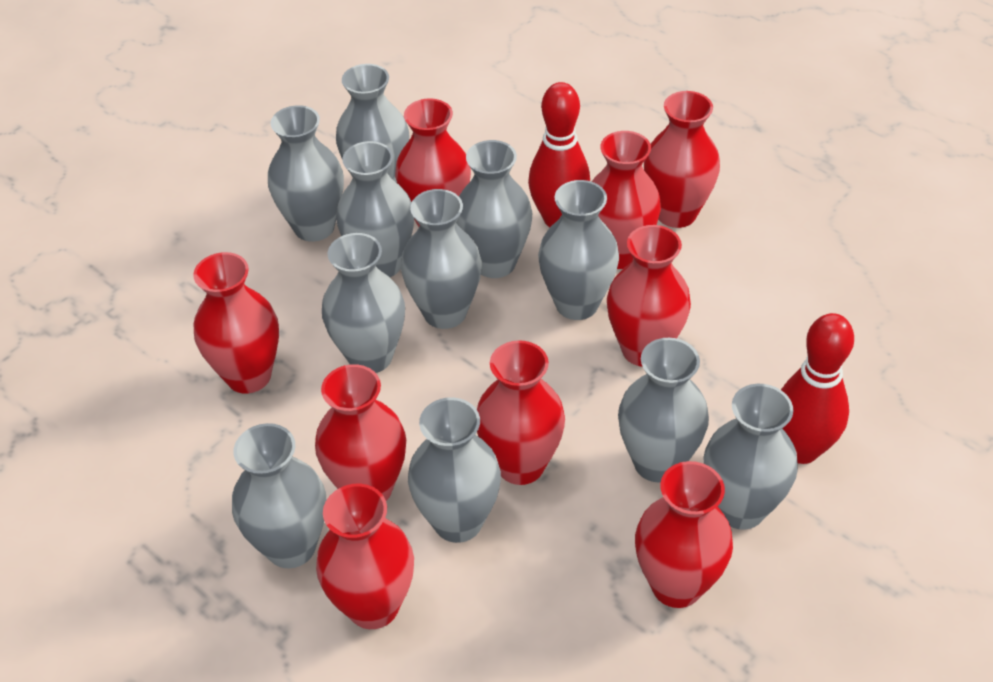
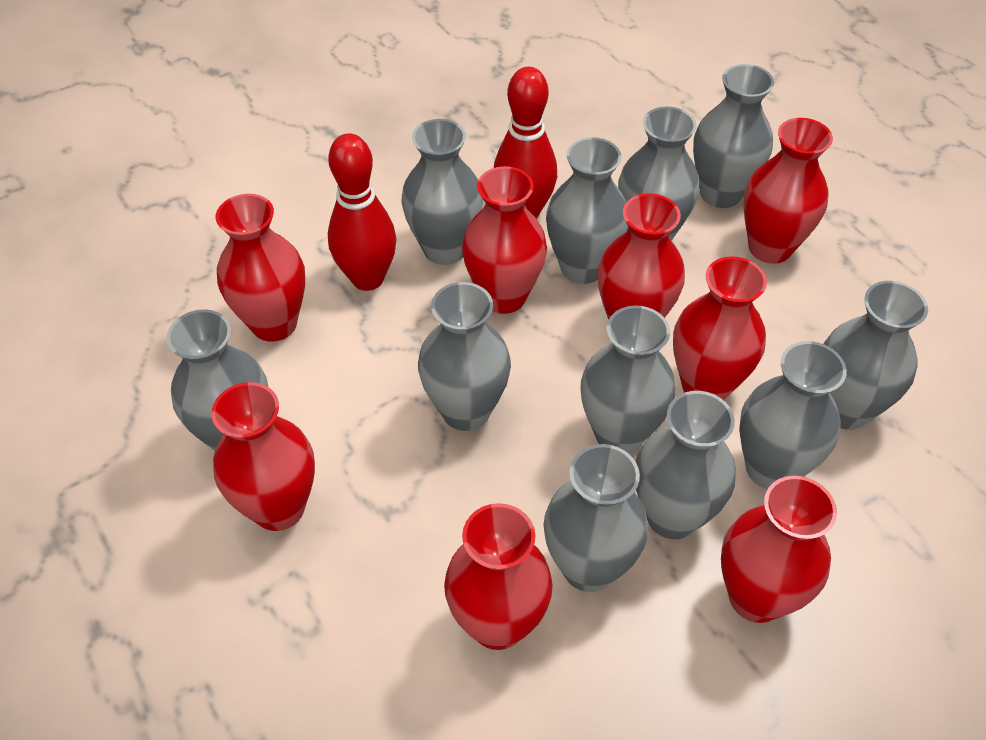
red vase: 9 -> 8

